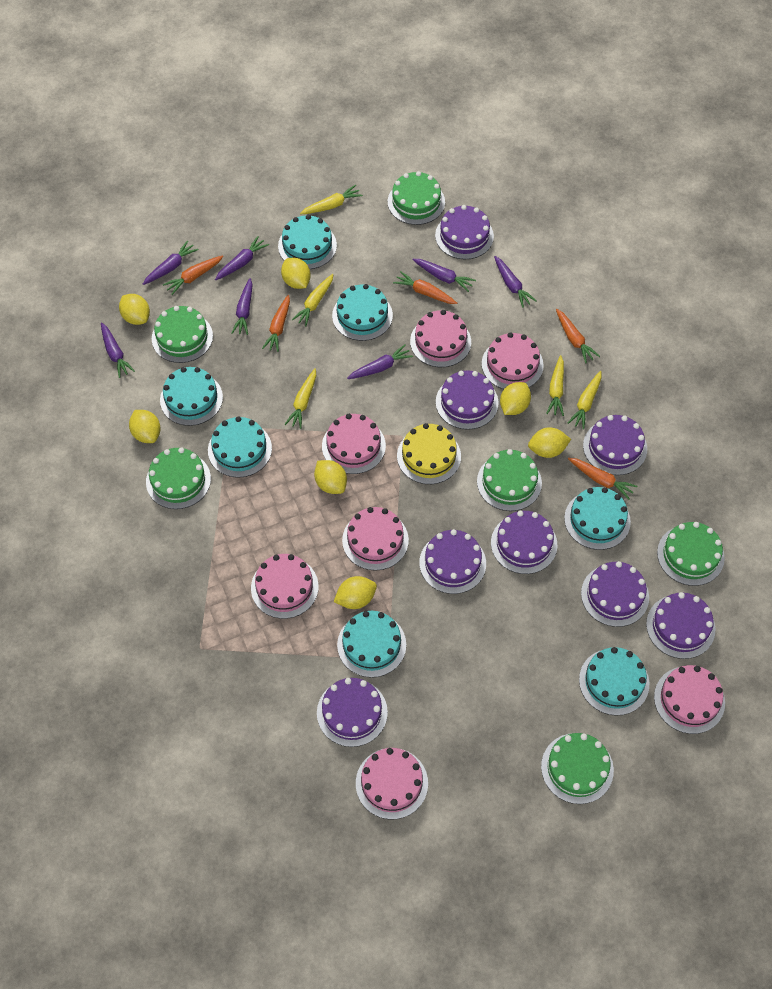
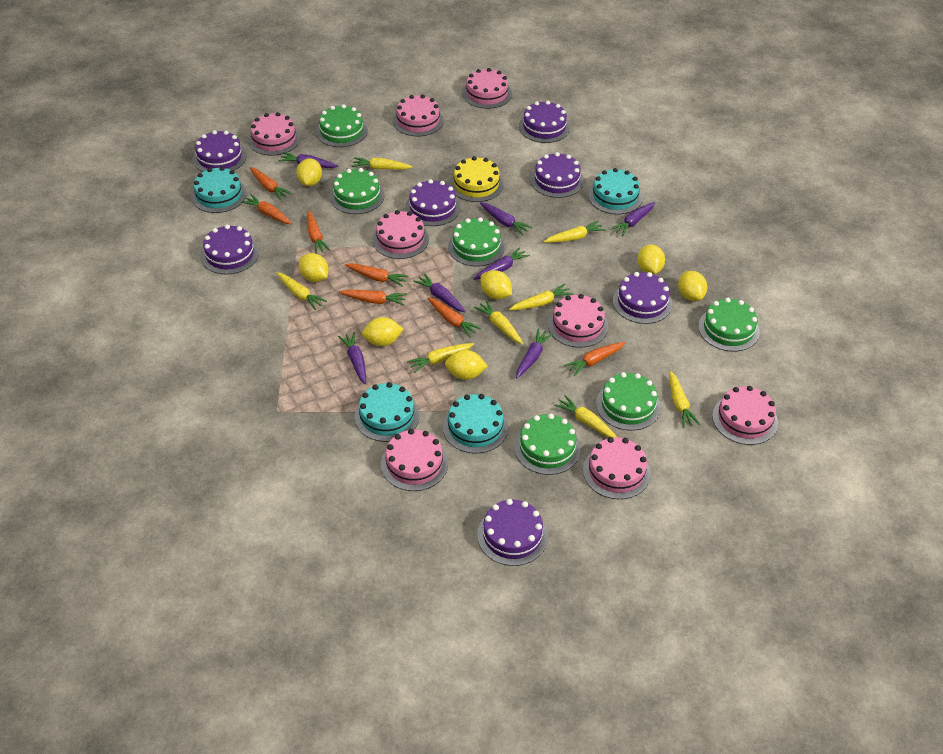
orange carrot: 5 -> 7
pink cake: 7 -> 8
purple cake: 8 -> 7
turquoise cake: 7 -> 4
yellow carrot: 5 -> 8

